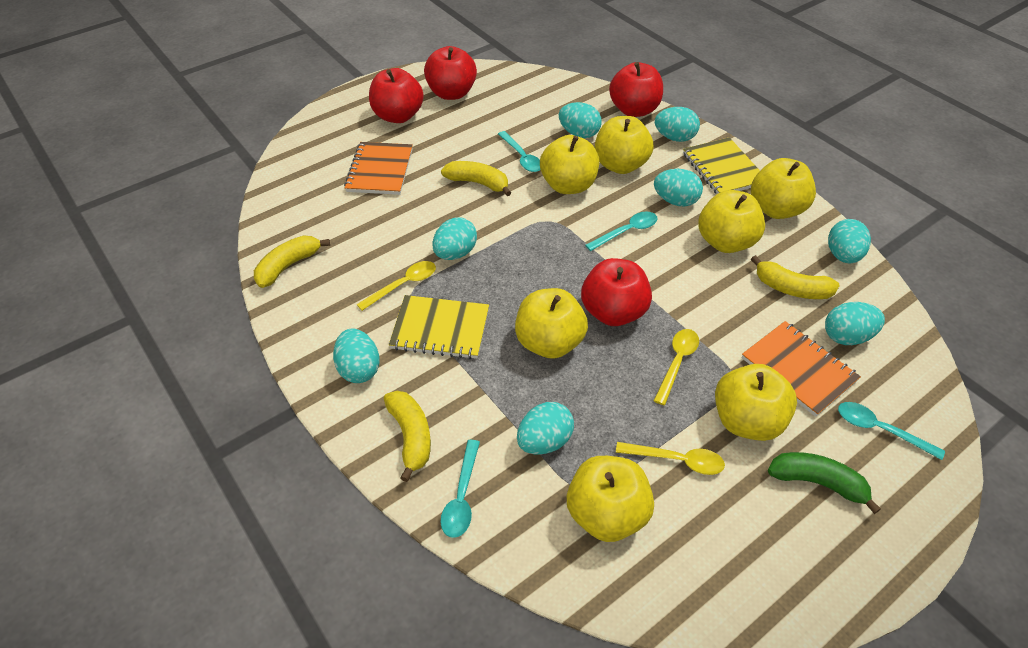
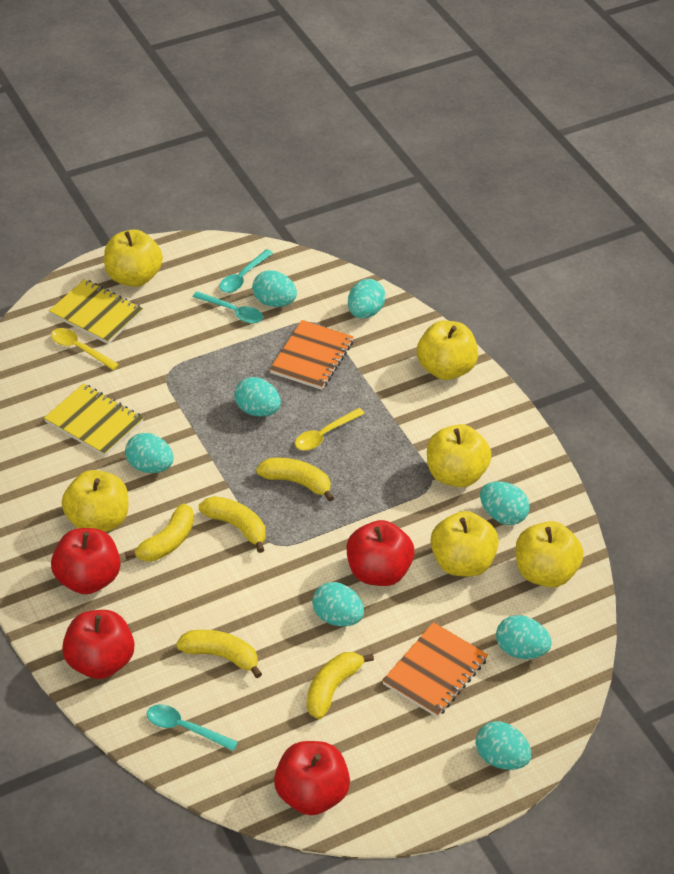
green banana: 1 -> 0
turquoise spoon: 4 -> 3
yellow apple: 7 -> 6
yellow banana: 4 -> 5
yellow spoon: 3 -> 2

